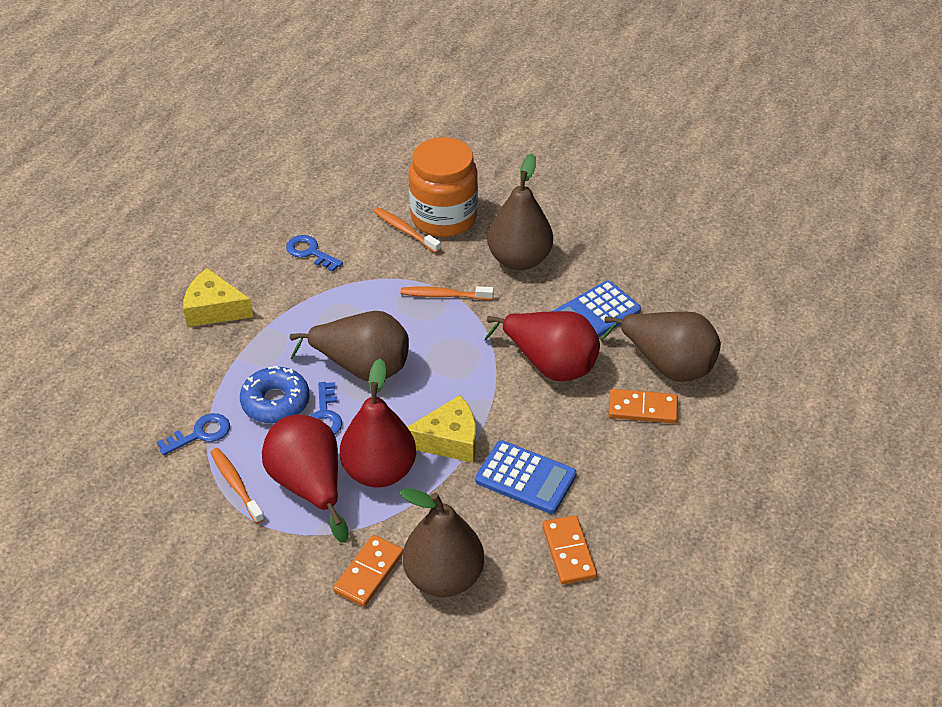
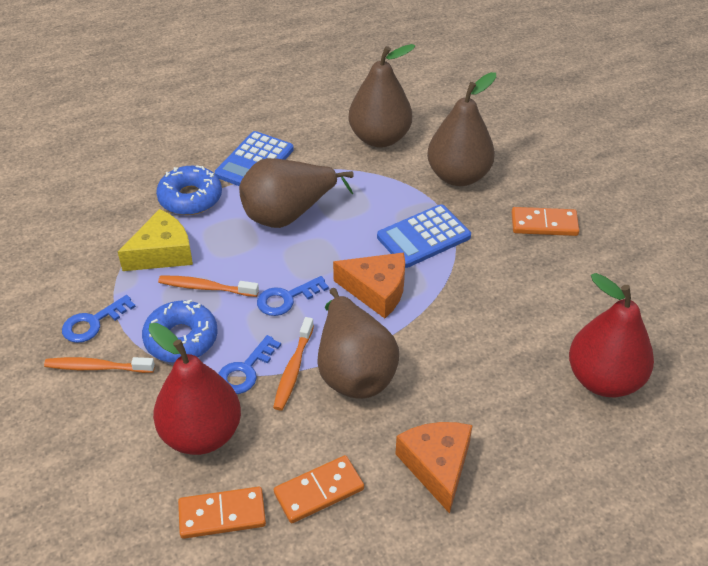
blue donut: 1 -> 2
orange cheese: 0 -> 2
orange jar: 1 -> 0
red pear: 3 -> 2
yellow cheese: 2 -> 1

